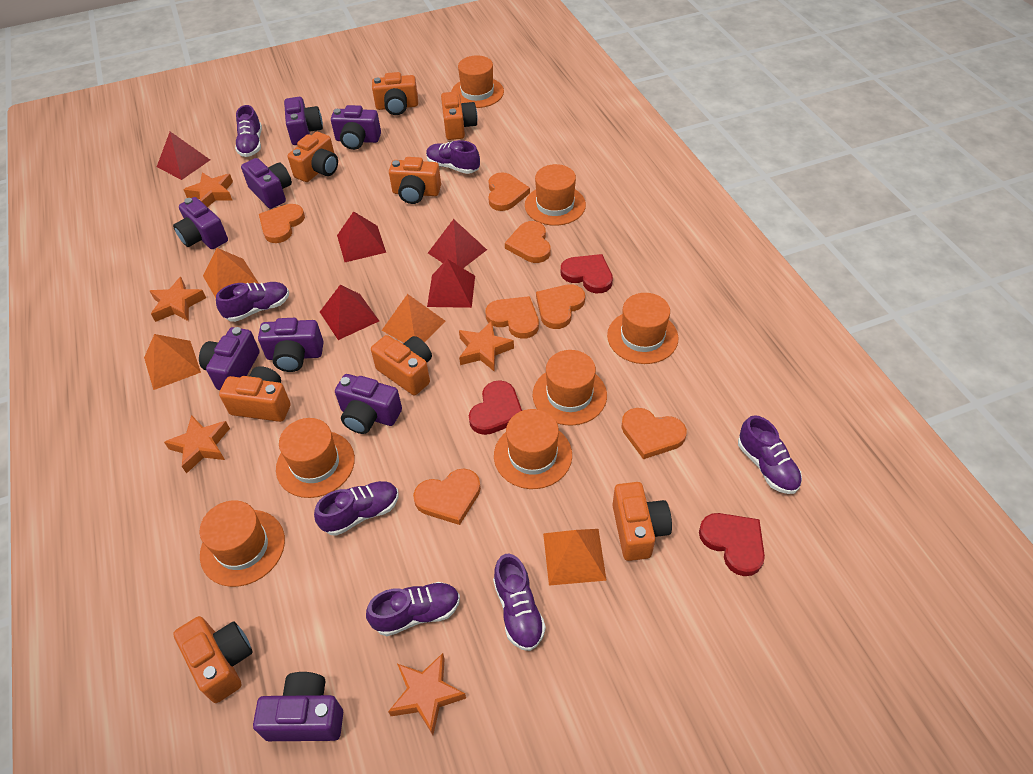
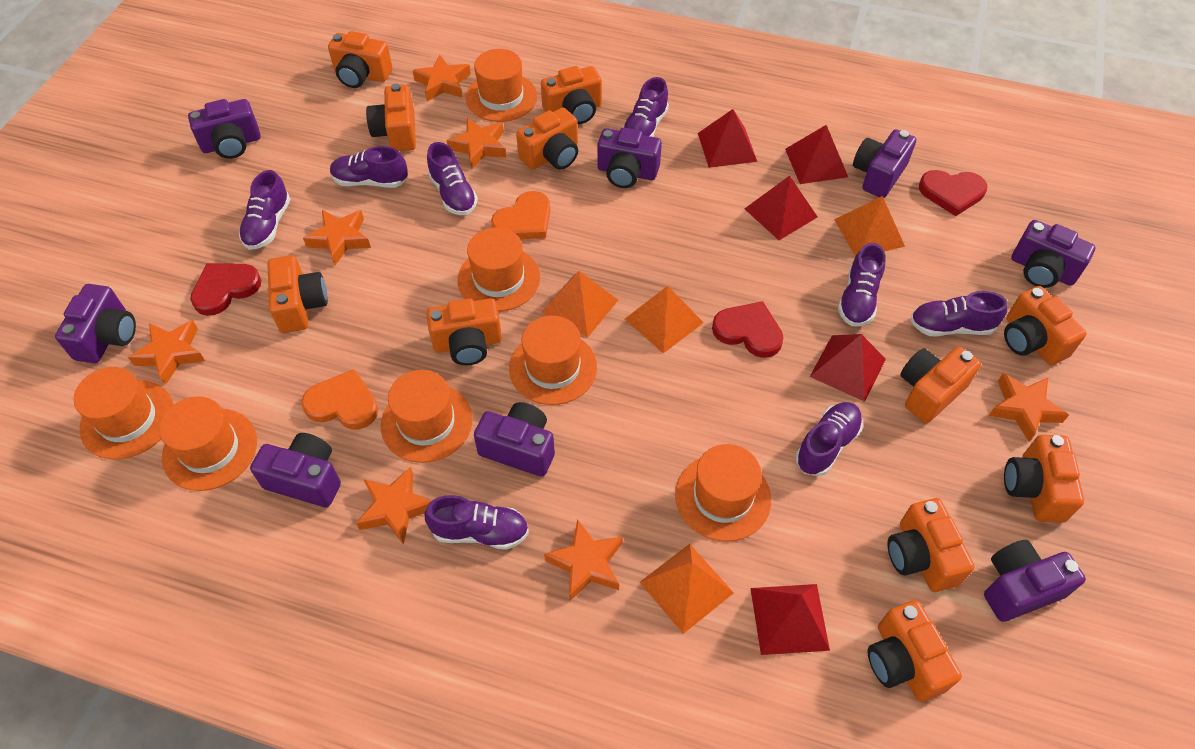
orange camera: 8 -> 11
orange heart: 7 -> 2
orange star: 5 -> 7
purple shoe: 7 -> 8

